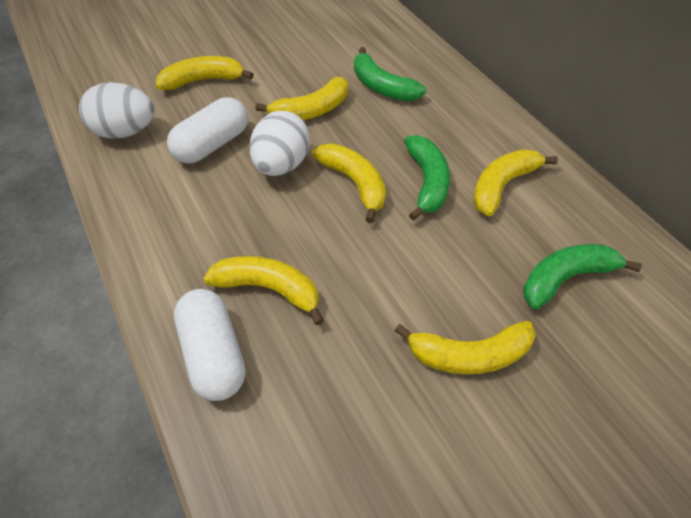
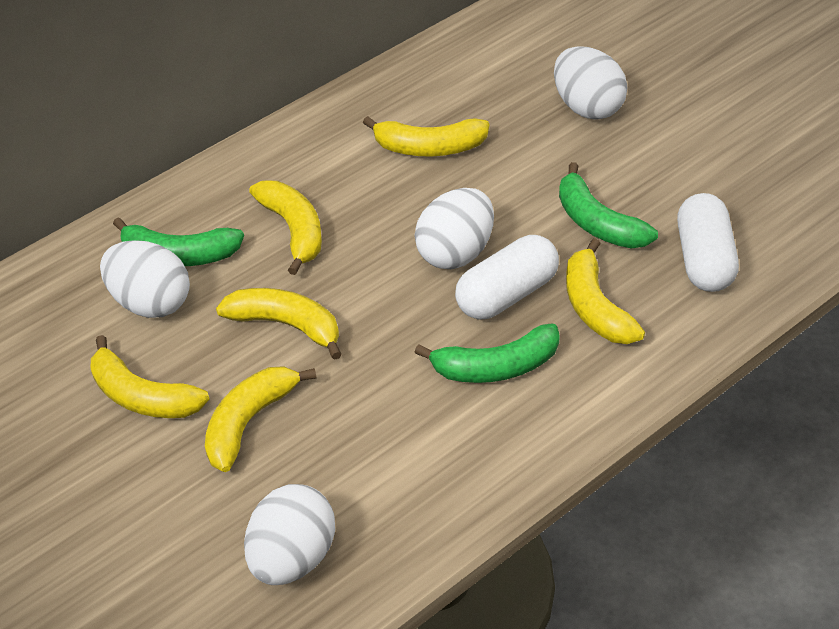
white egg: 2 -> 4

